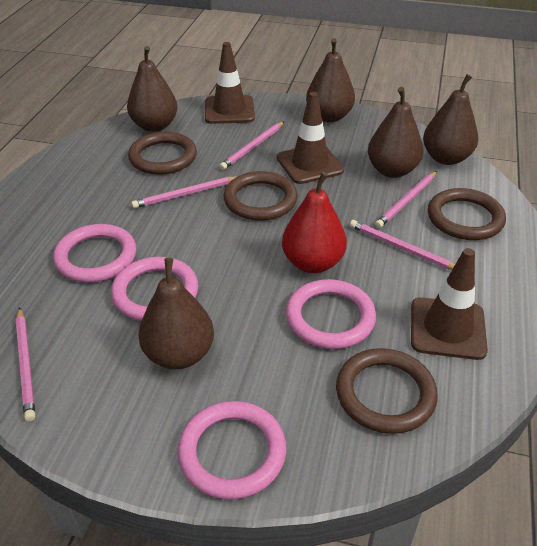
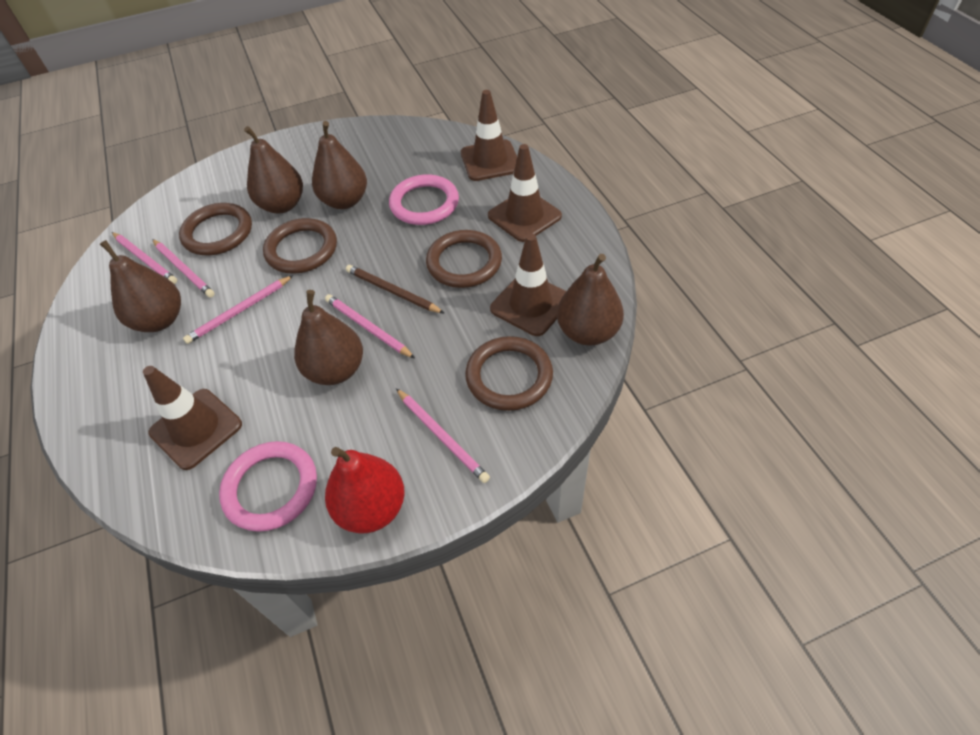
brown pencil: 0 -> 1
brown traffic cone: 3 -> 4
pink ring: 4 -> 2

